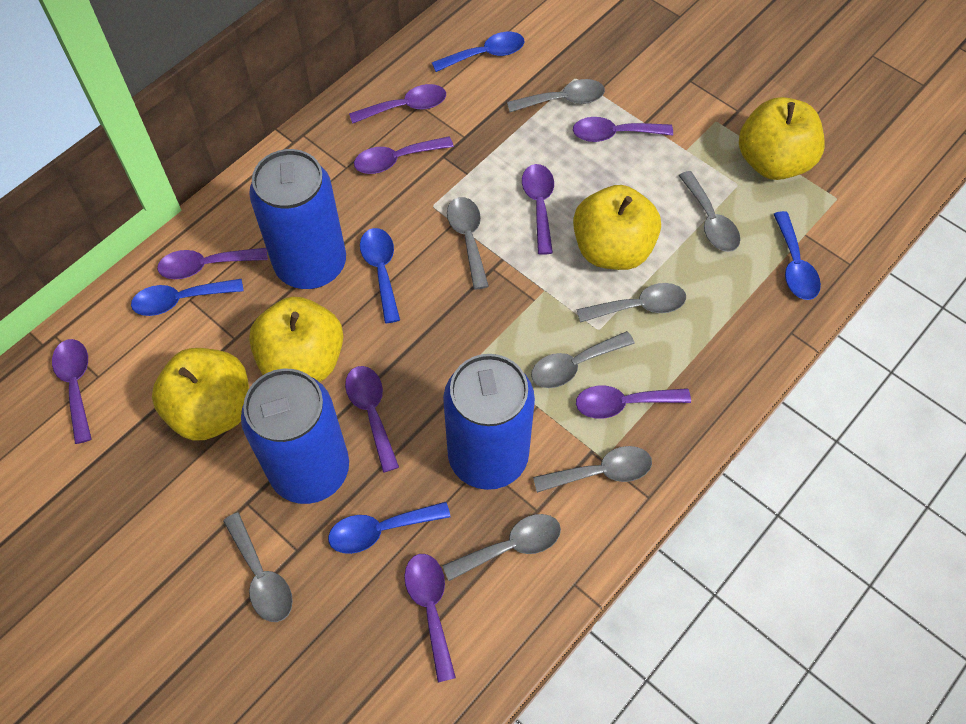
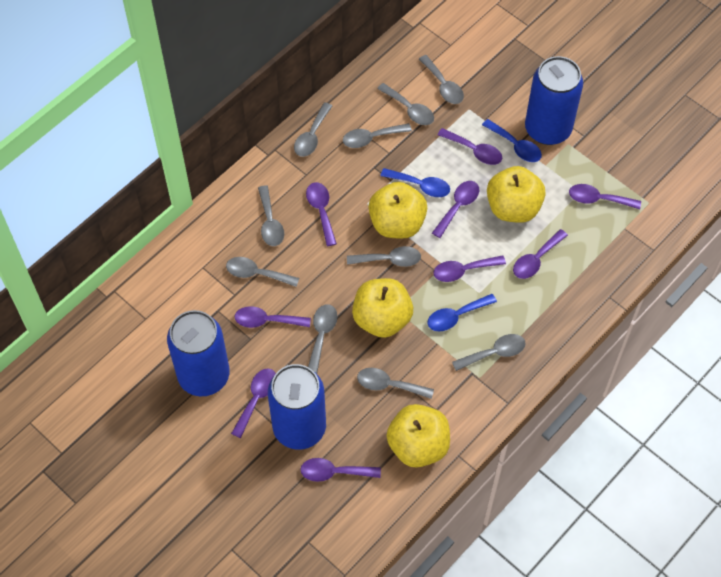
blue spoon: 5 -> 3
grey spoon: 8 -> 10

